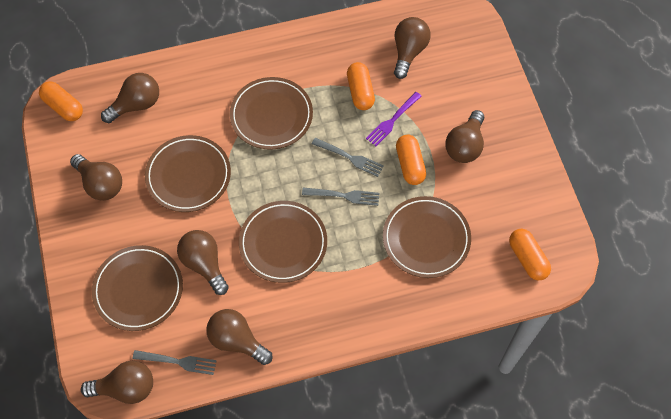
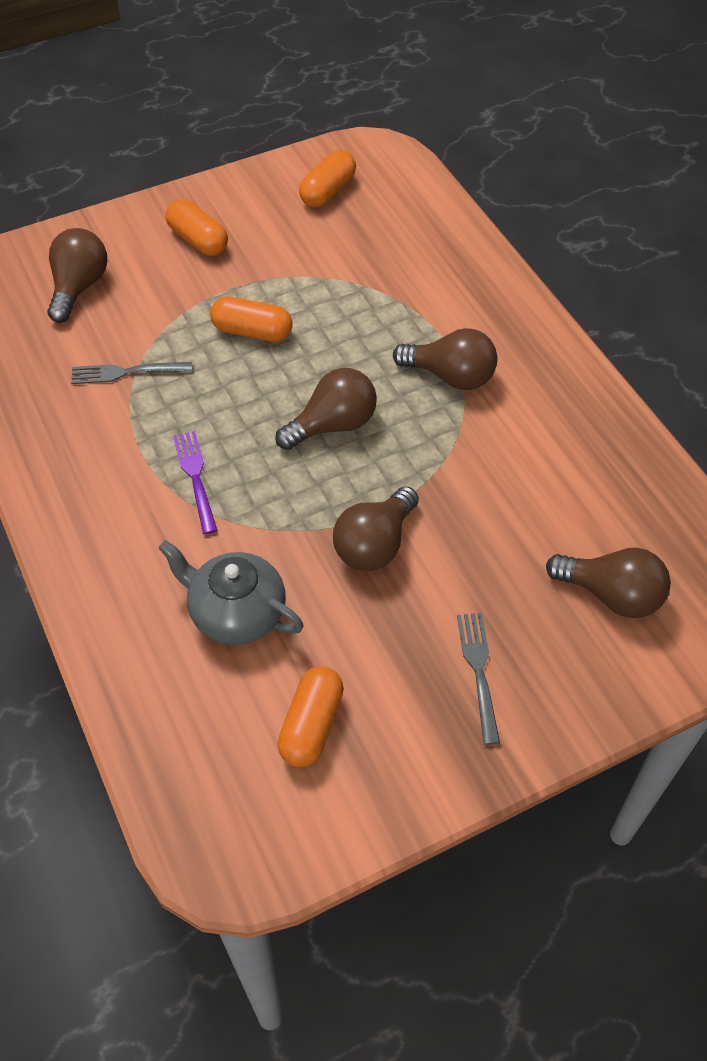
brown light bulb: 7 -> 5
brown plate: 5 -> 0
grey fork: 3 -> 2
grey teapot: 0 -> 1

